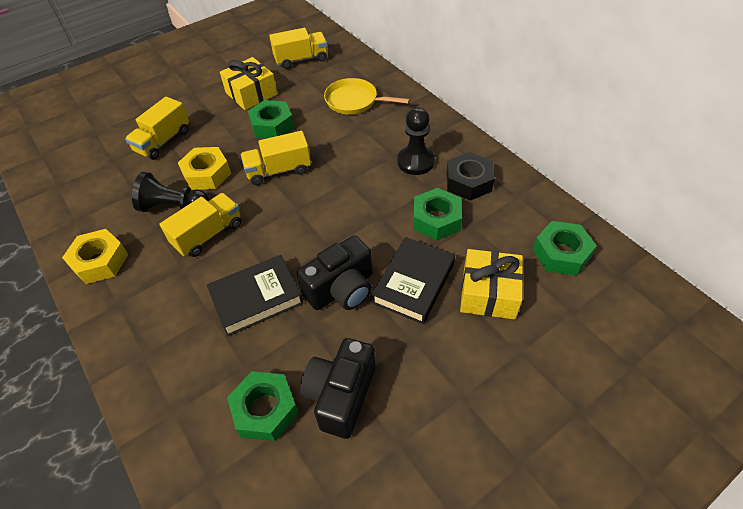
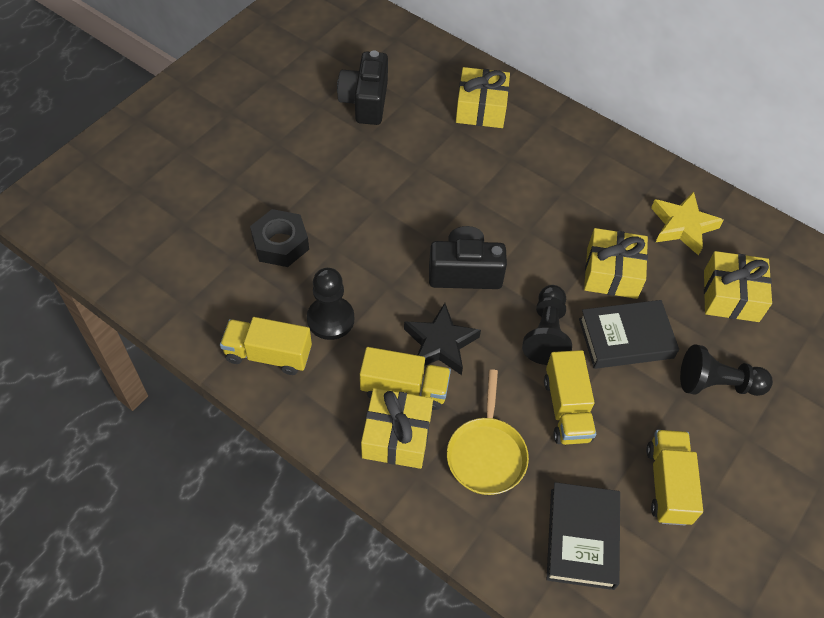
black pawn: 2 -> 3
black star: 0 -> 1
green nut: 4 -> 0
yellow gift: 2 -> 4
yellow nut: 2 -> 0
yellow star: 0 -> 1

